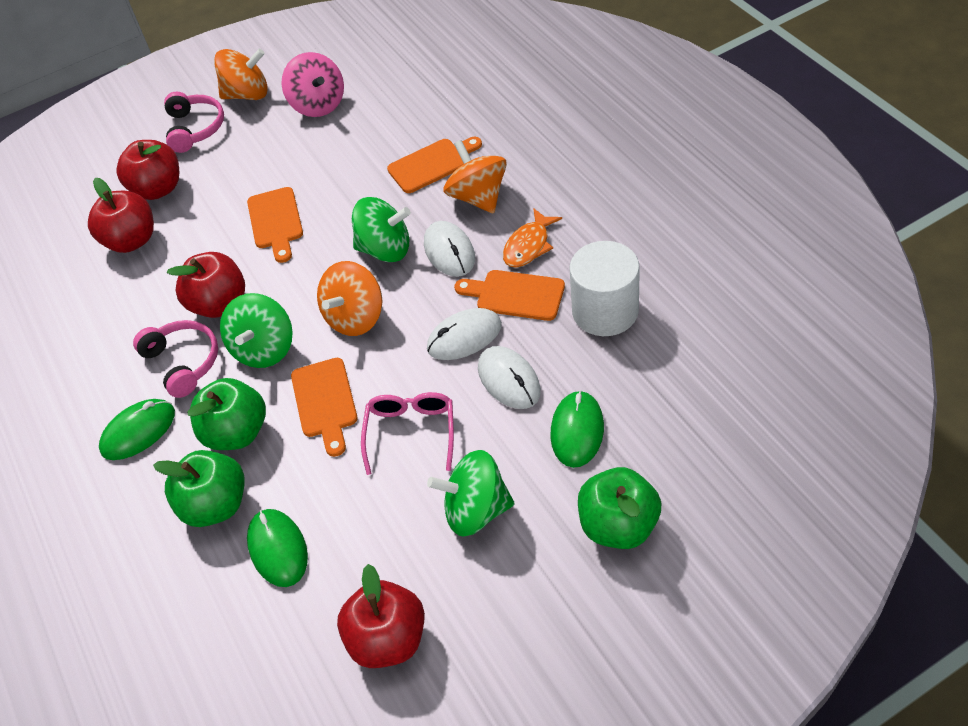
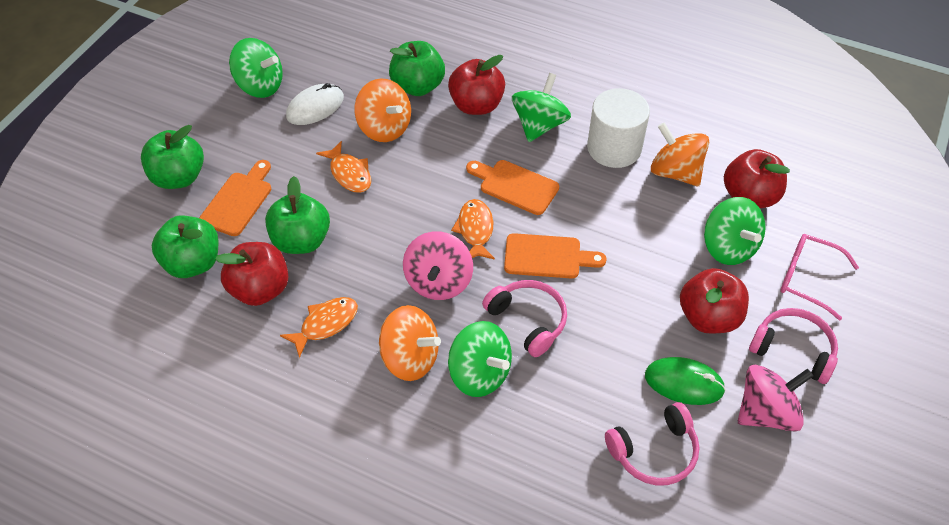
green apple: 3 -> 4
green mouse: 3 -> 1
green spinning top: 3 -> 4
orange cutting board: 4 -> 3
orange fish: 1 -> 3
pink headphones: 2 -> 3
pink spinning top: 1 -> 2
white mouse: 3 -> 1

